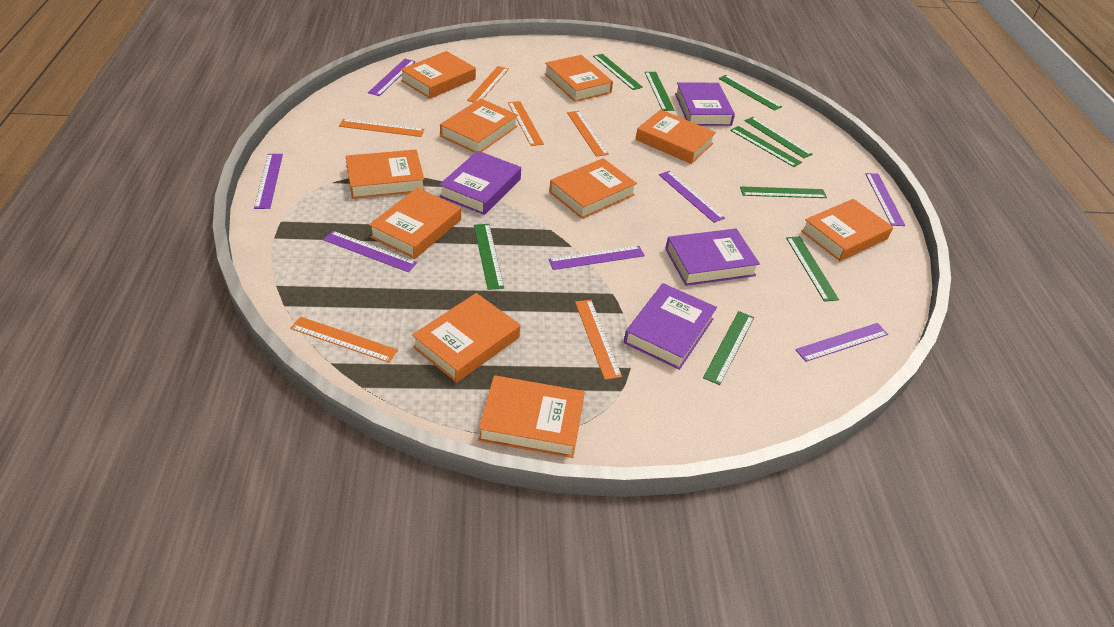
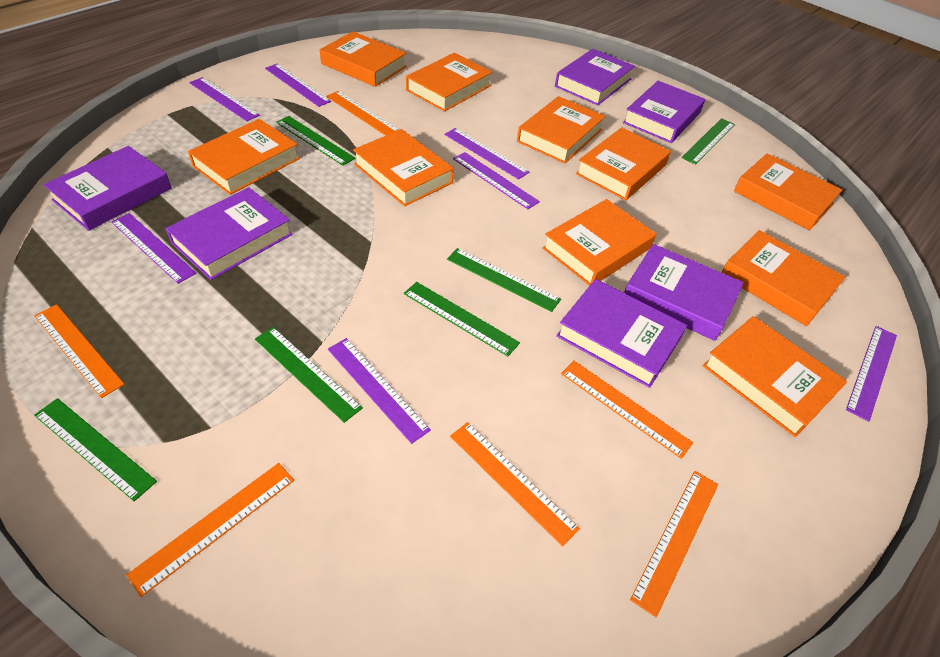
green ruler: 9 -> 6
purple book: 4 -> 6

